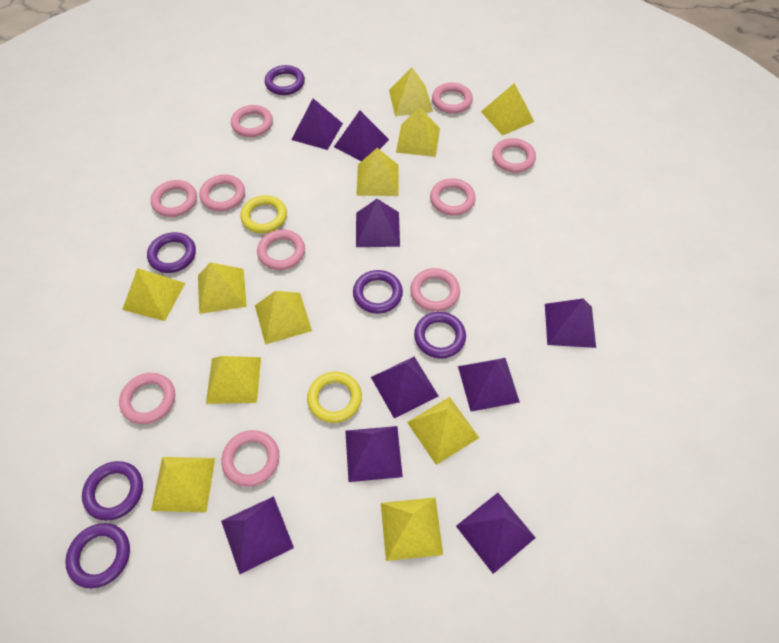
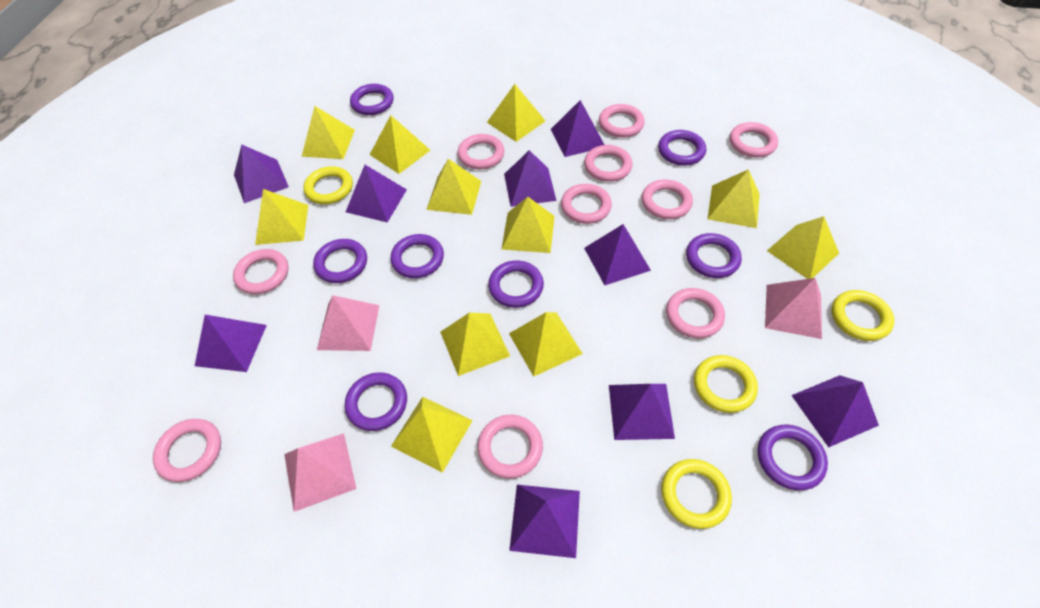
pink pyramid: 0 -> 3
purple ring: 6 -> 8
yellow ring: 2 -> 4

